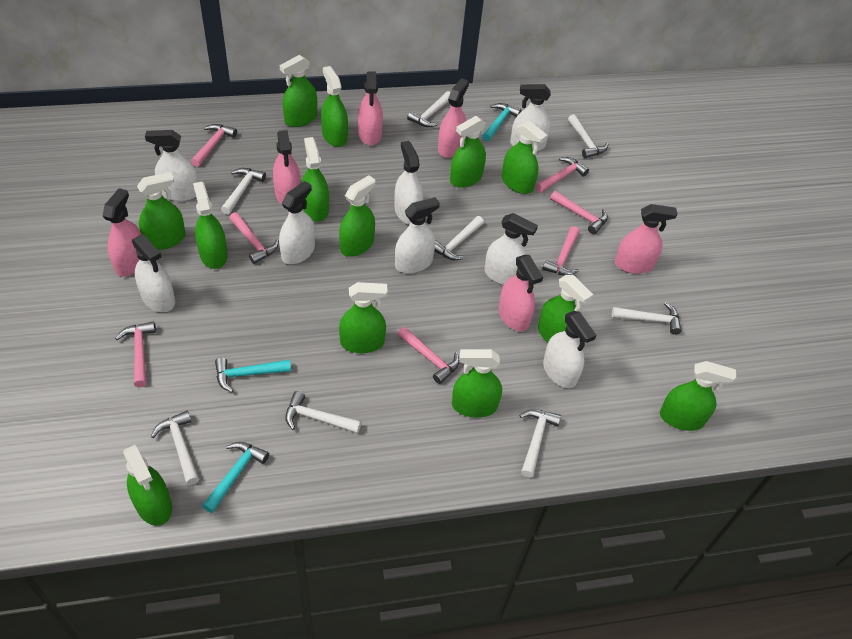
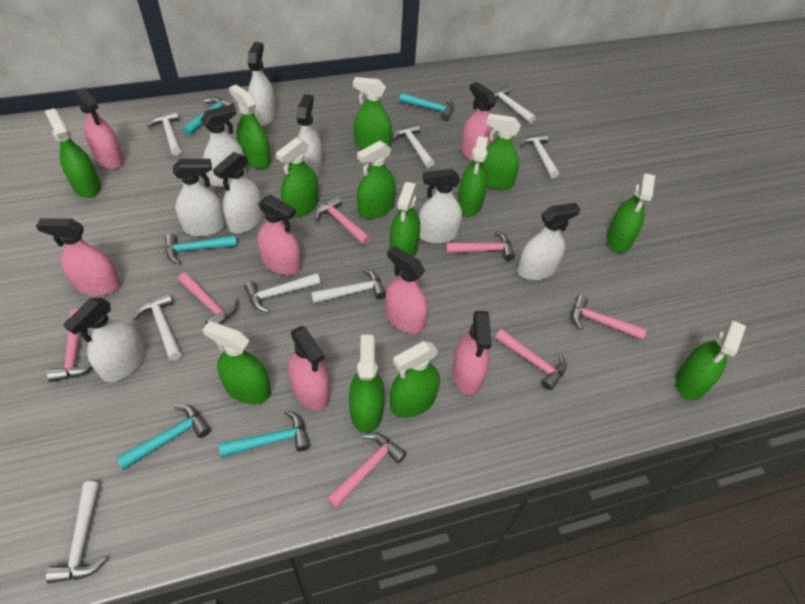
pink spray bottle: 6 -> 7
turquoise hammer: 3 -> 5

